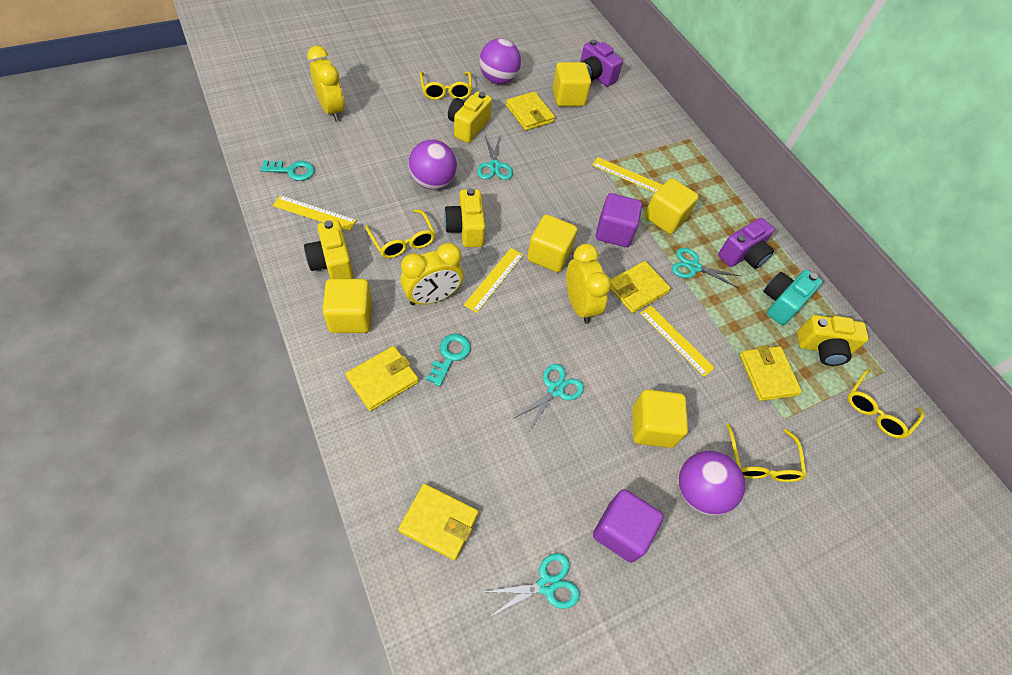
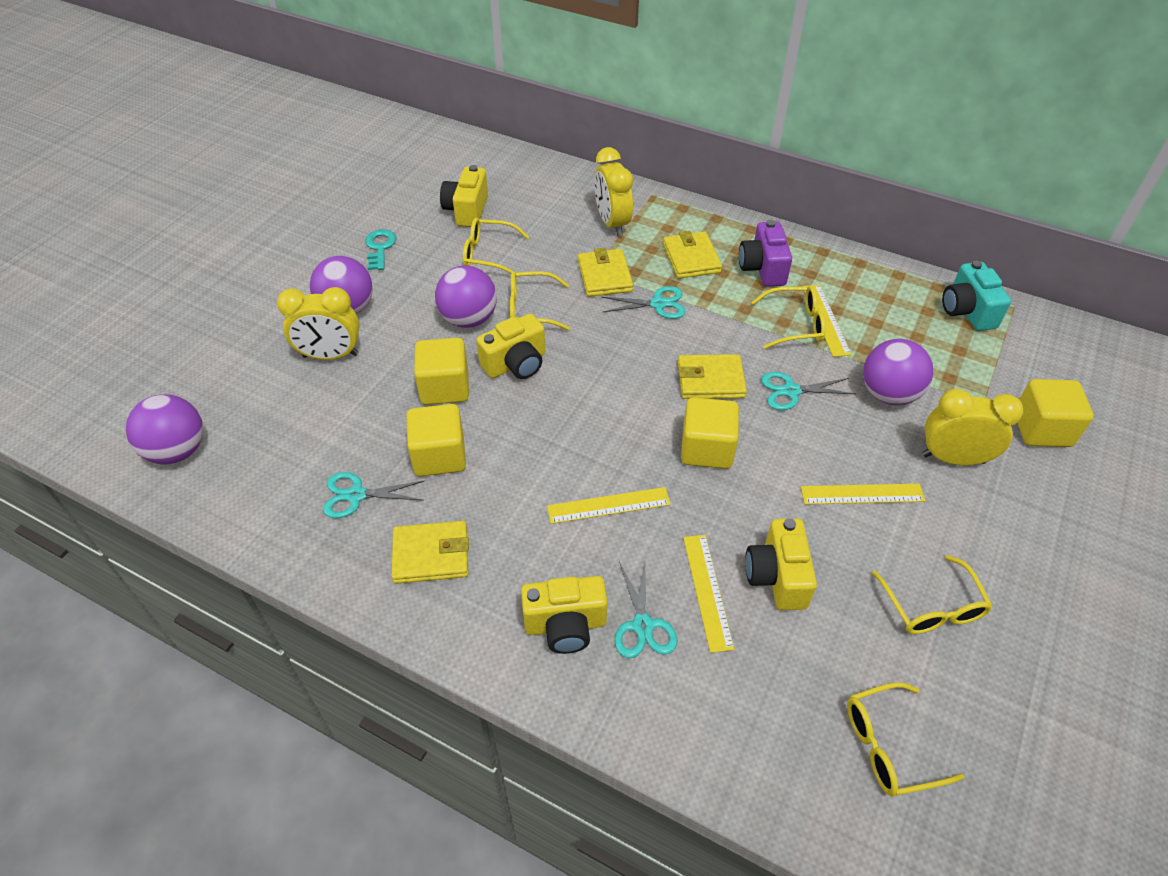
purple ball: 3 -> 4
purple camera: 2 -> 1
purple cube: 2 -> 0
turquoise key: 2 -> 1
yellow cube: 5 -> 4
yellow glasses: 4 -> 5
yellow wallet: 5 -> 4

